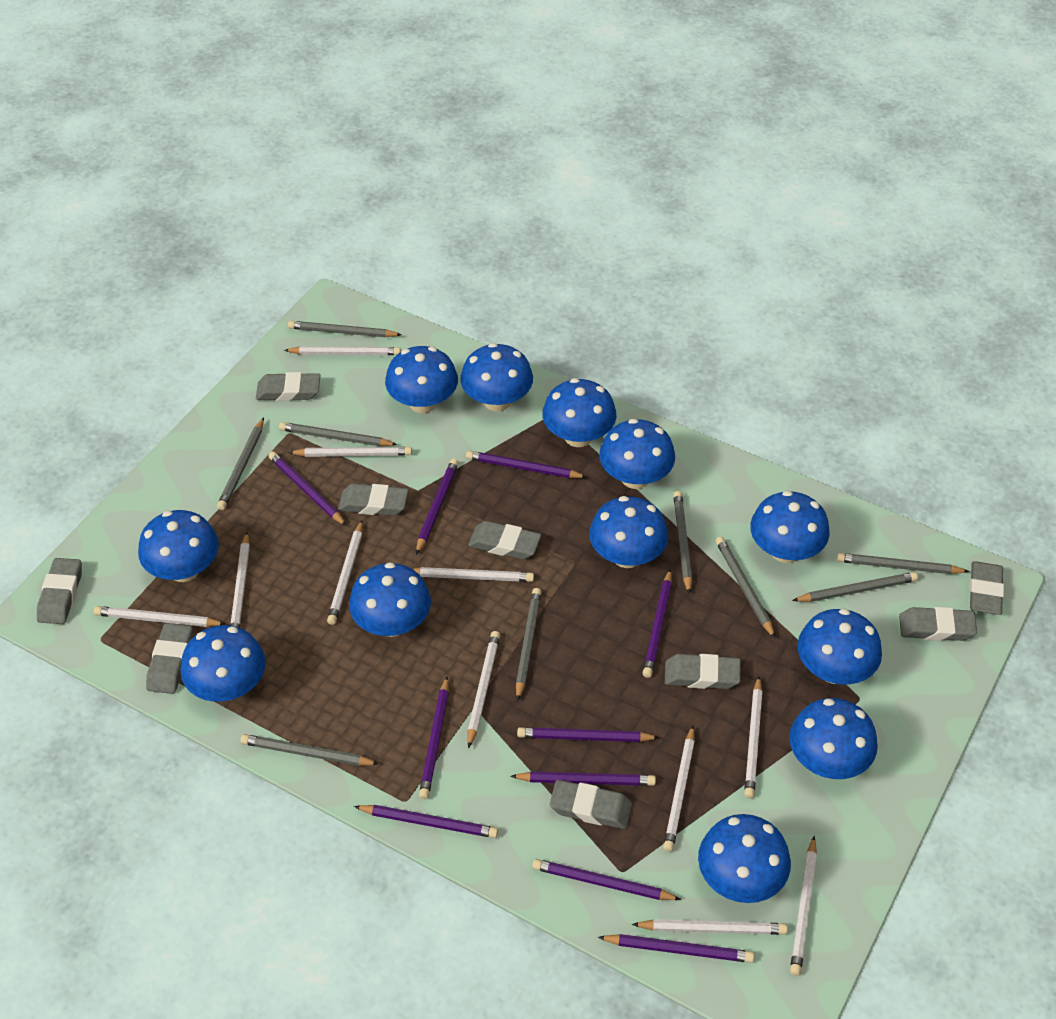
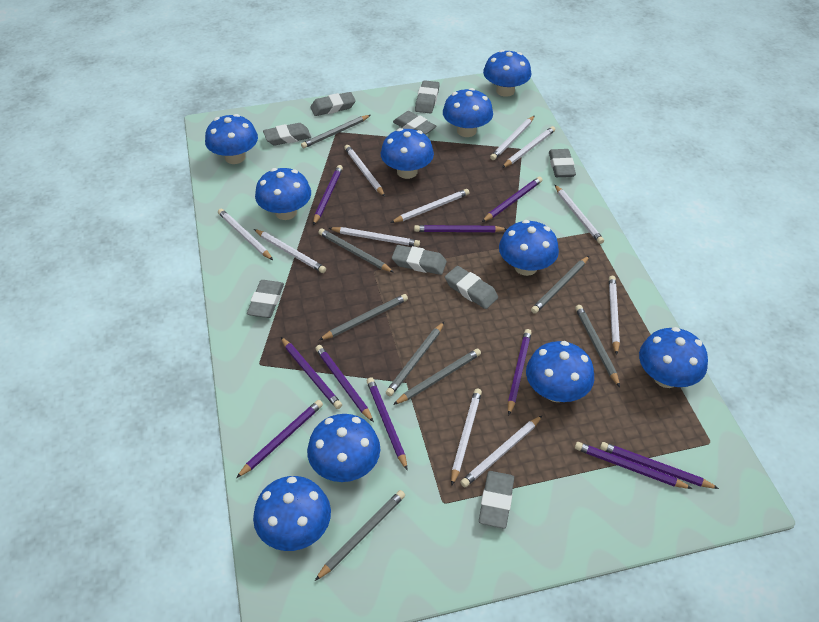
blue mushroom: 12 -> 10
grey pencil: 9 -> 8

